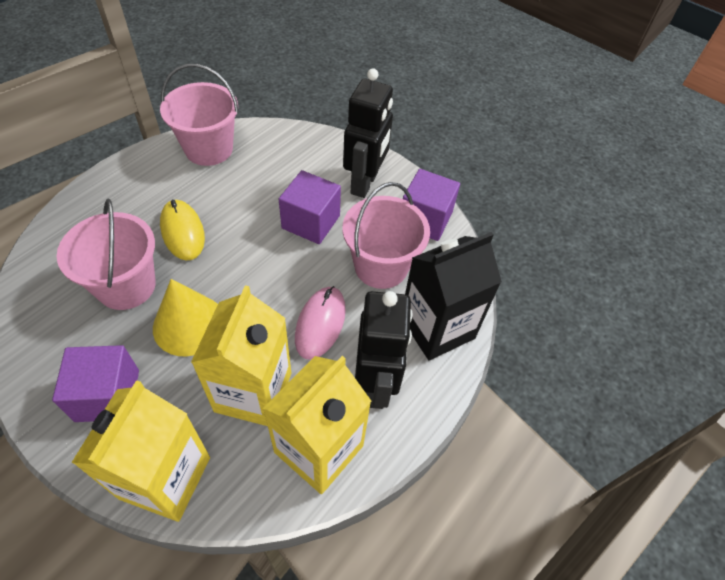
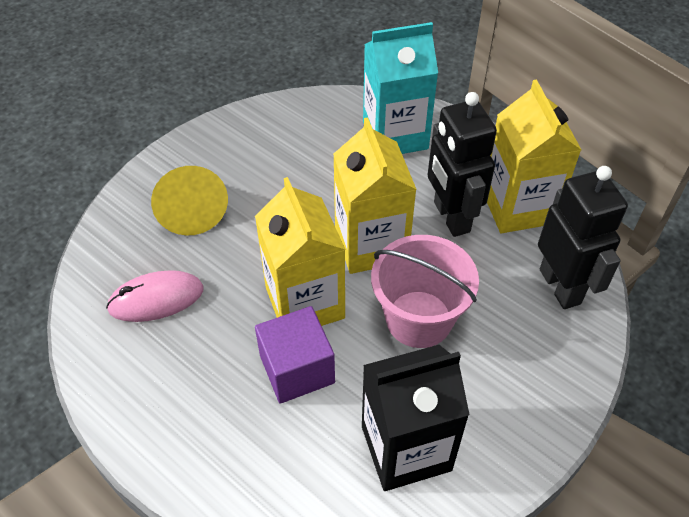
pink bucket: 3 -> 1
purple cube: 3 -> 1
turquoise carton: 0 -> 1
yellow mouse: 1 -> 0

